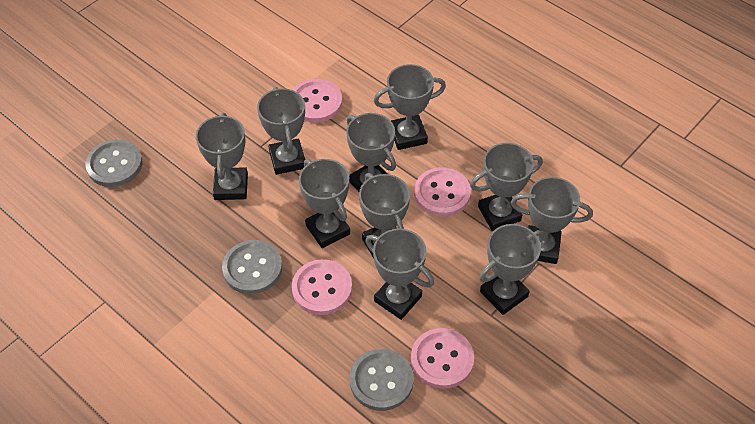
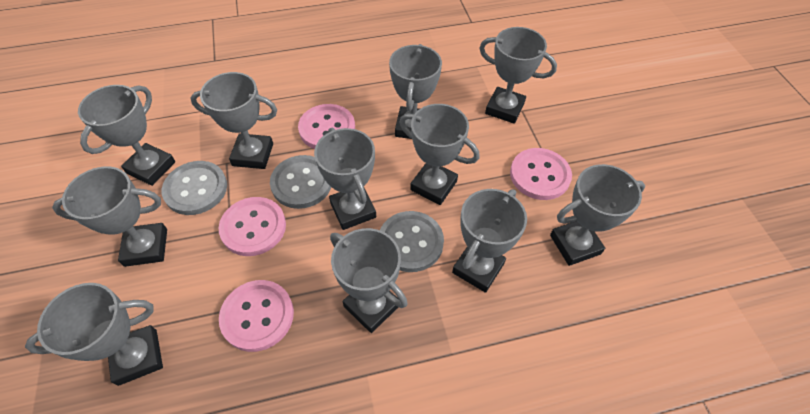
grey trophy: 10 -> 11

